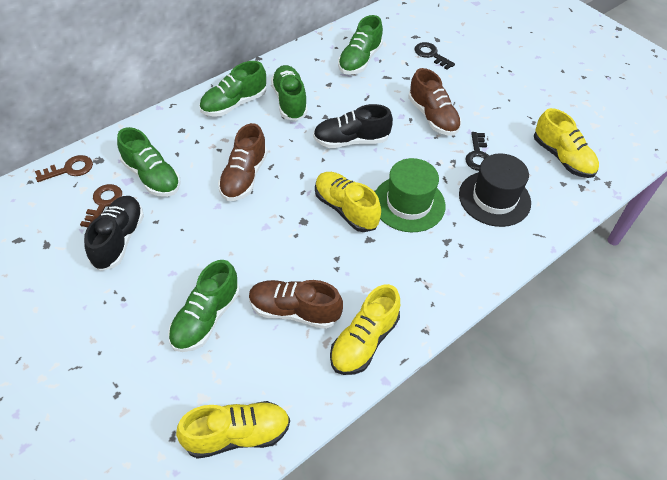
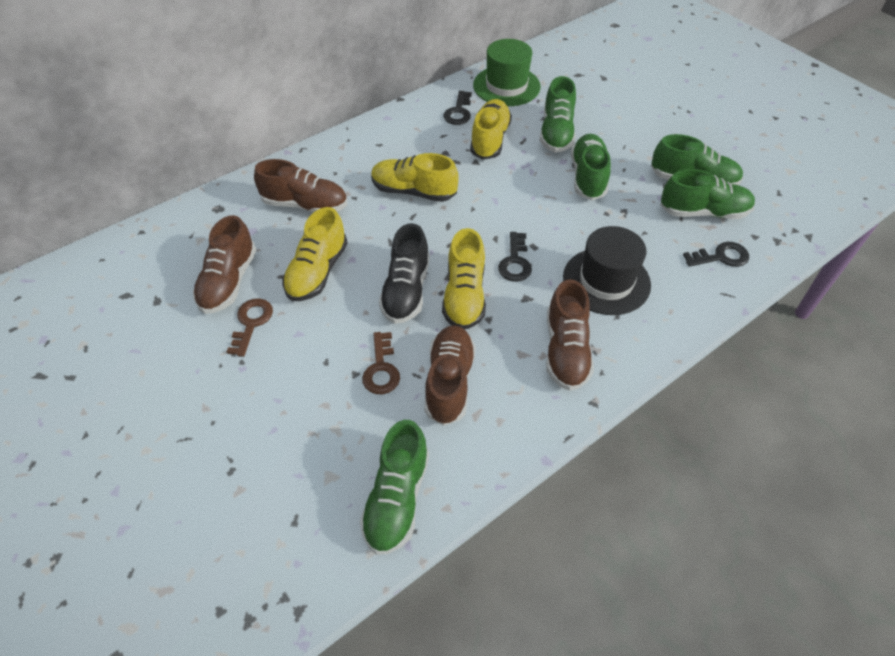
black key: 2 -> 3
black shoe: 2 -> 1
brown shoe: 3 -> 4

